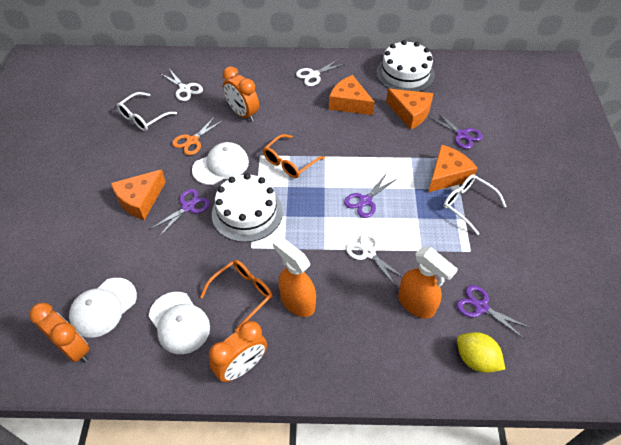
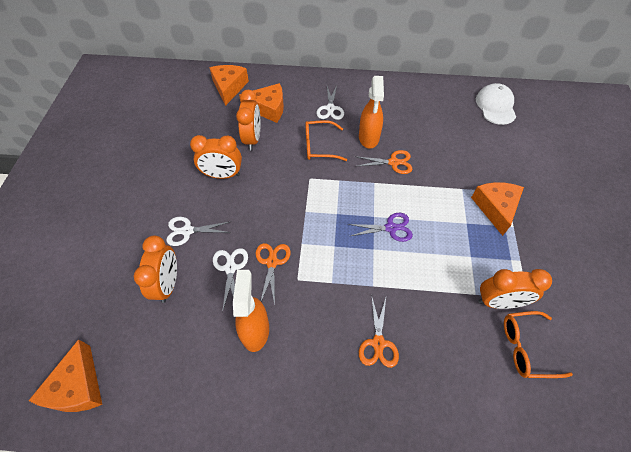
orange clock: 3 -> 4
orange scissors: 1 -> 3
purple scissors: 4 -> 1
white cake: 2 -> 0
white cap: 3 -> 1
white glasses: 2 -> 0
yellow lemon: 1 -> 0

